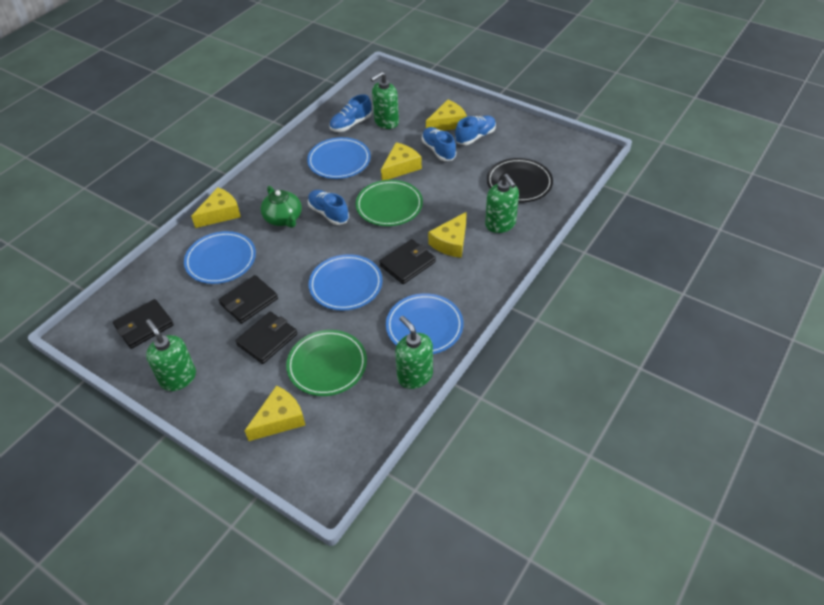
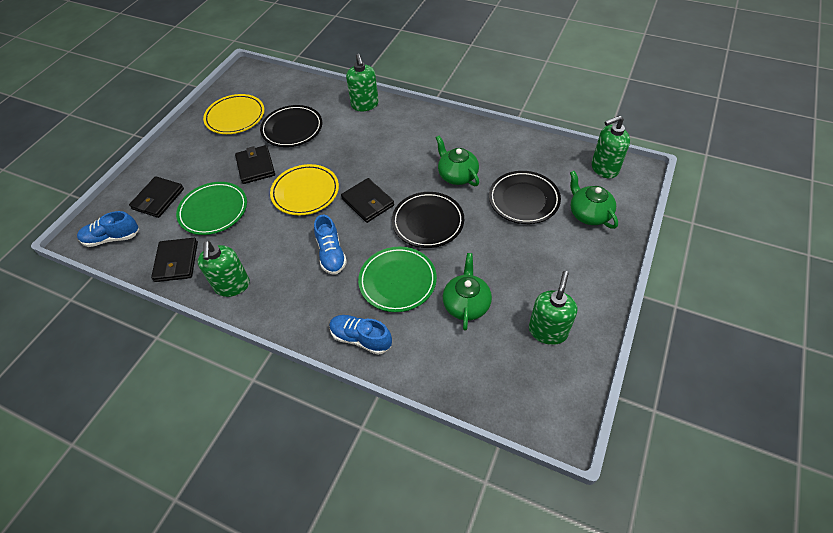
black plate: 1 -> 3
blue plate: 4 -> 0
blue shoe: 4 -> 3
green teapot: 1 -> 3
yellow cheese: 5 -> 0
yellow plate: 0 -> 2

